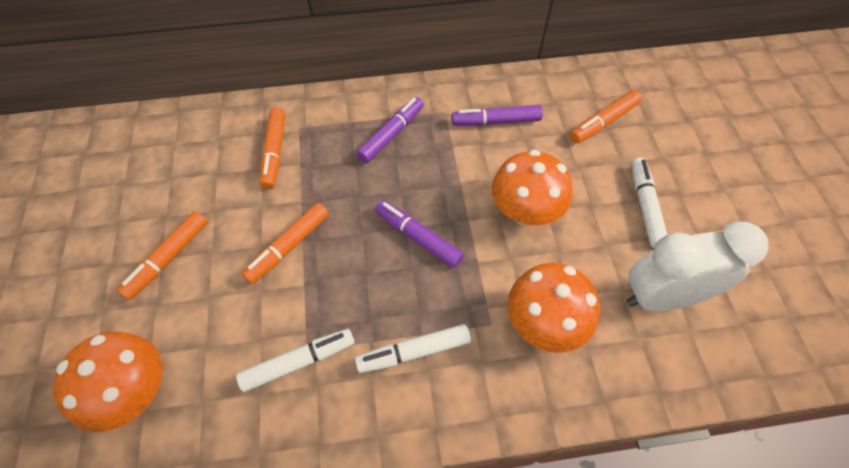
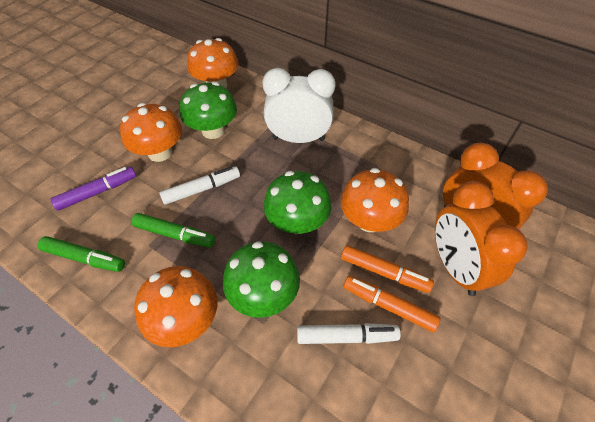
green marker: 0 -> 2
green mushroom: 0 -> 3
orange clock: 0 -> 2
orange marker: 4 -> 2
orange mushroom: 3 -> 4
purple marker: 3 -> 1
white marker: 3 -> 2

